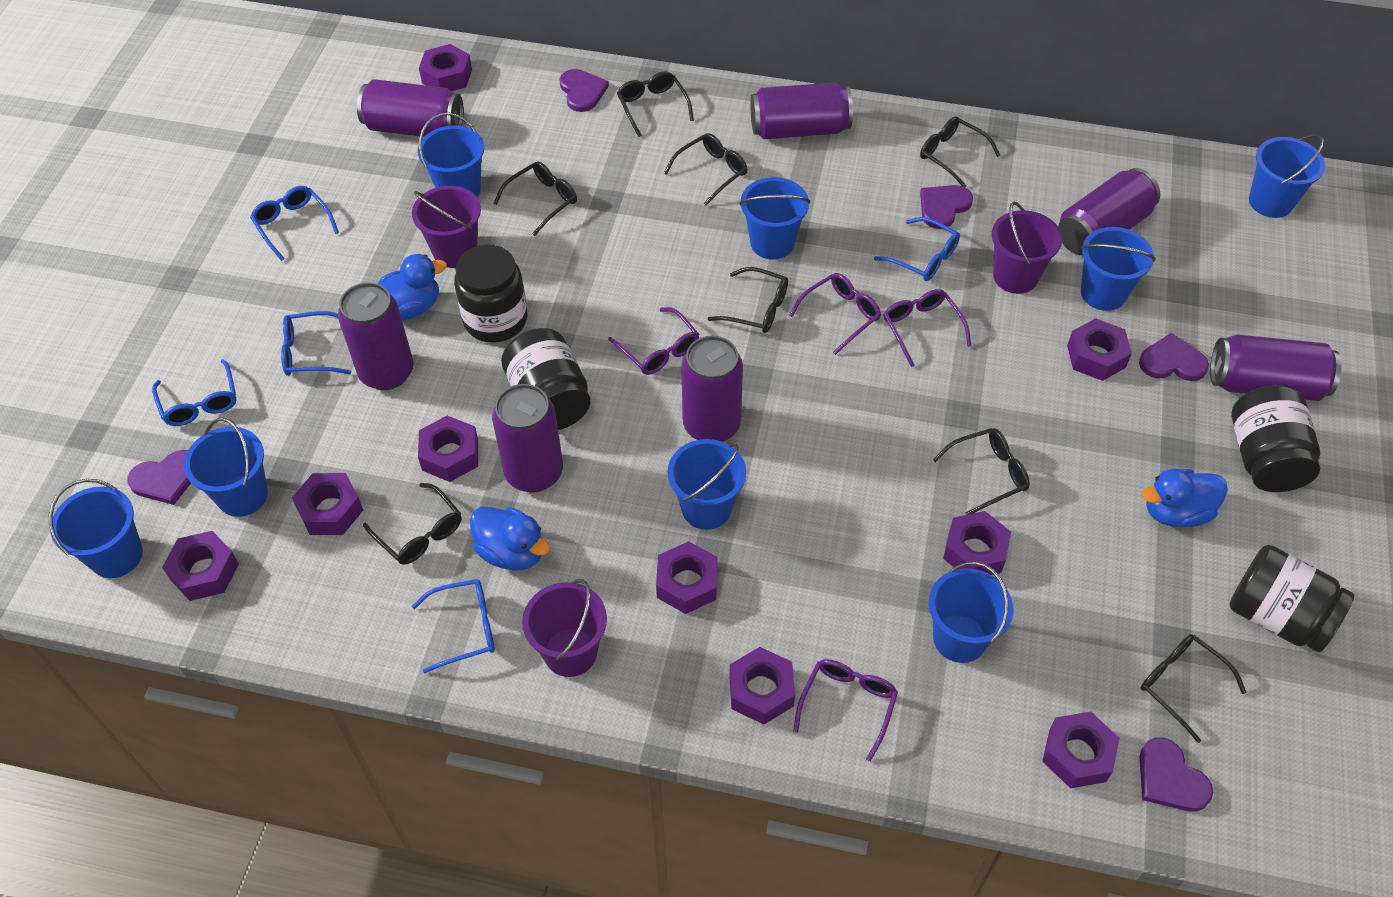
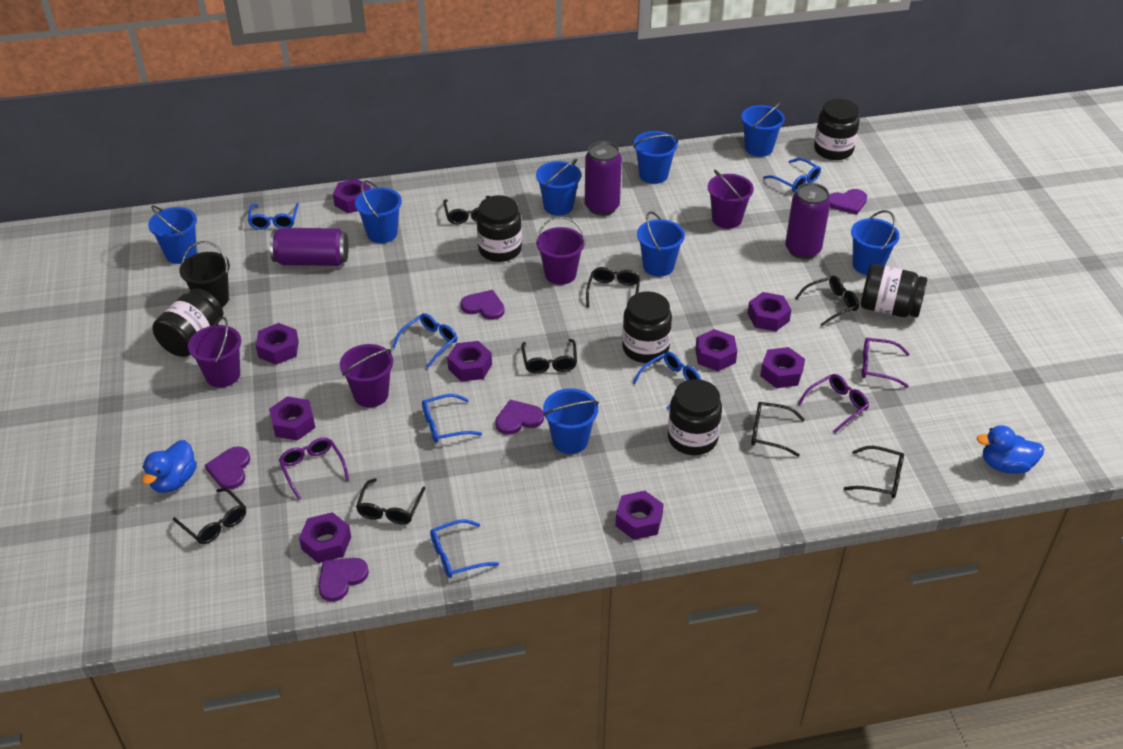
black bucket: 0 -> 1
black jar: 4 -> 6
blue duck: 3 -> 2
blue glasses: 5 -> 6
purple bucket: 3 -> 4
purple can: 7 -> 3
purple glasses: 4 -> 3

